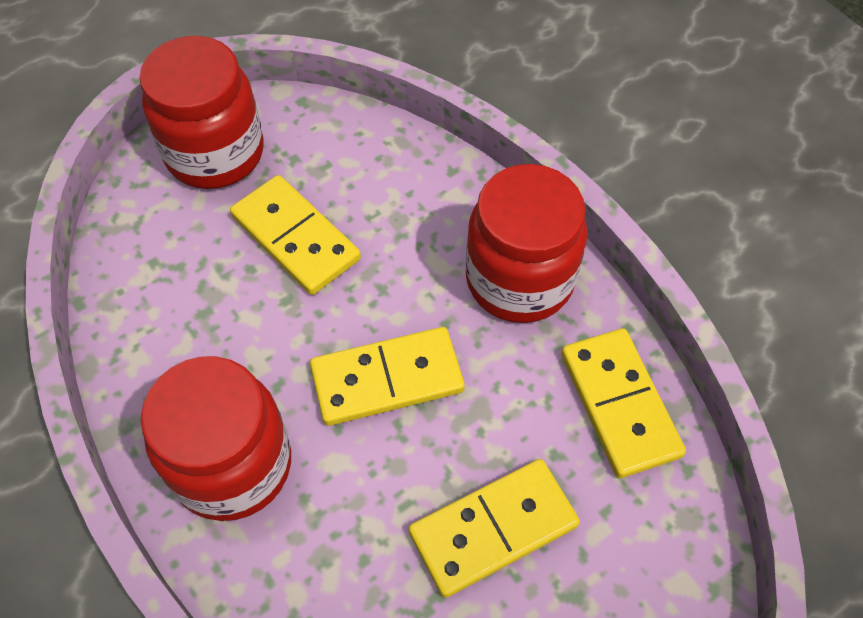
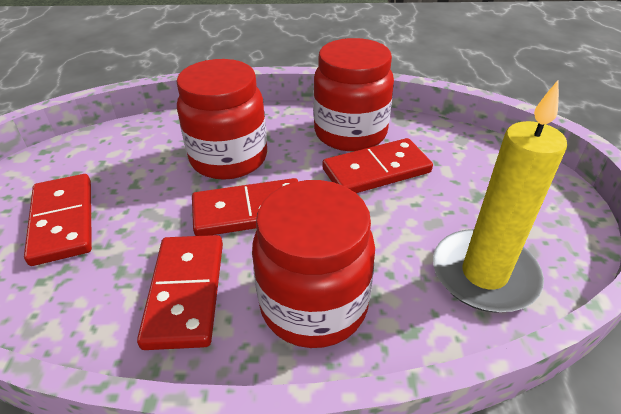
red domino: 0 -> 4
yellow candle: 0 -> 1
yellow domino: 4 -> 0

